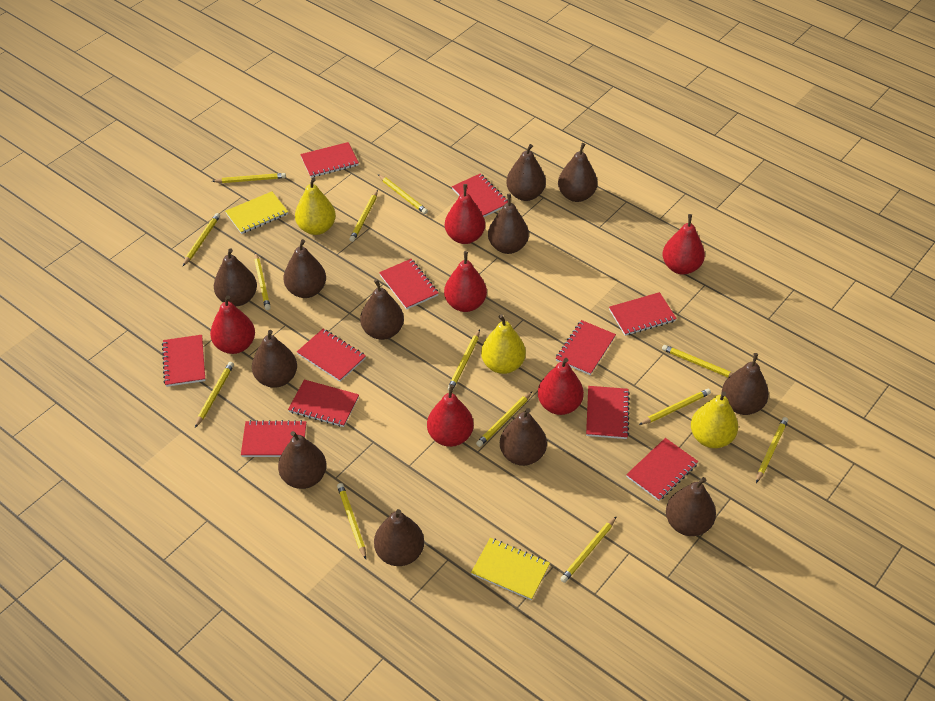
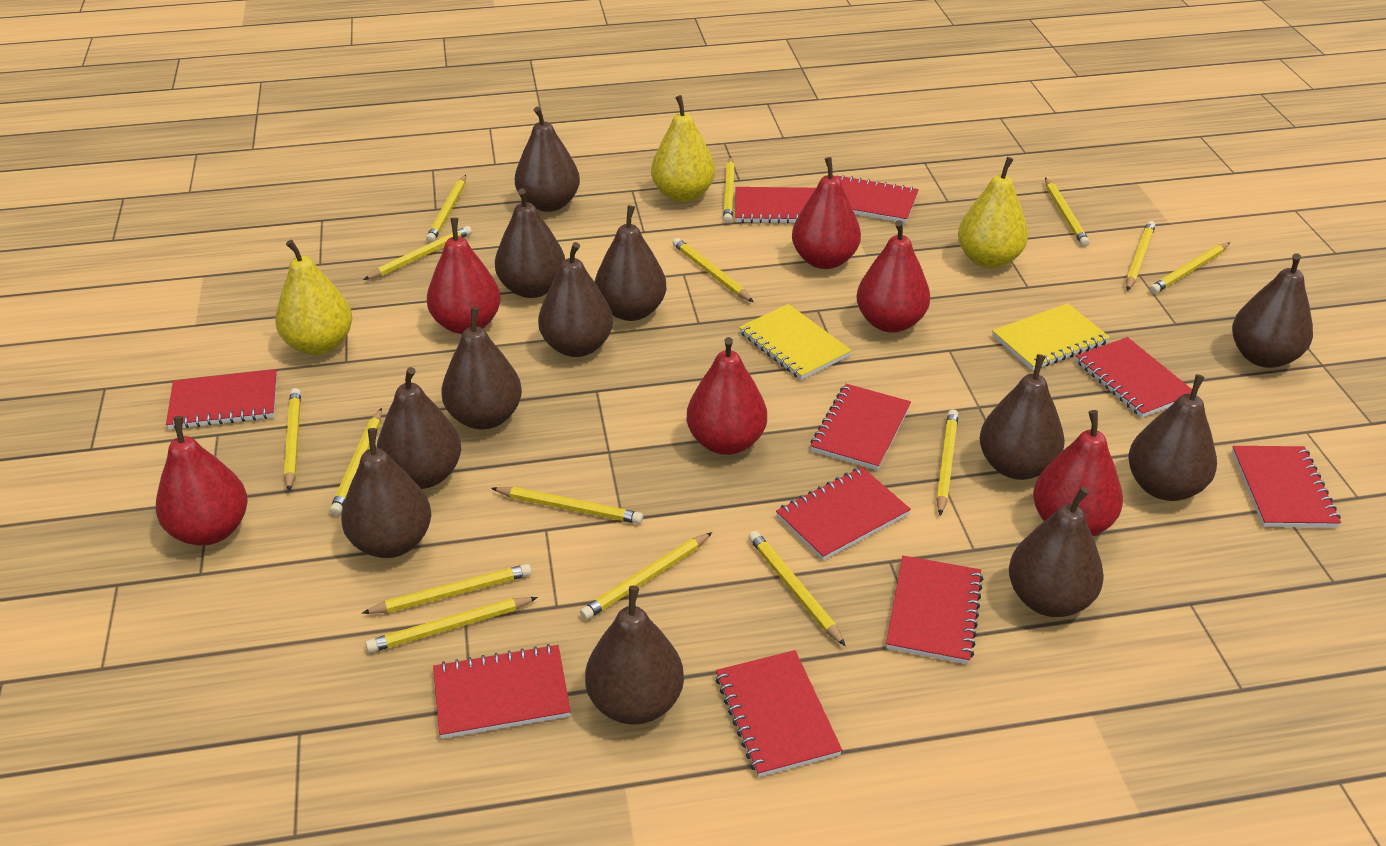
red notebook: 11 -> 10
yellow pencil: 13 -> 15

